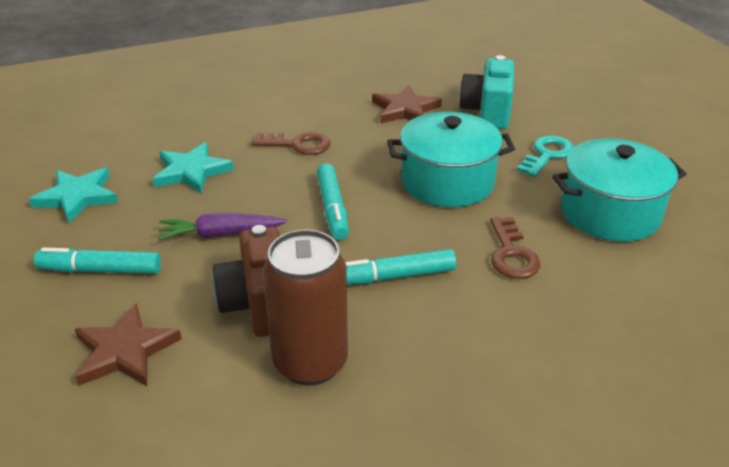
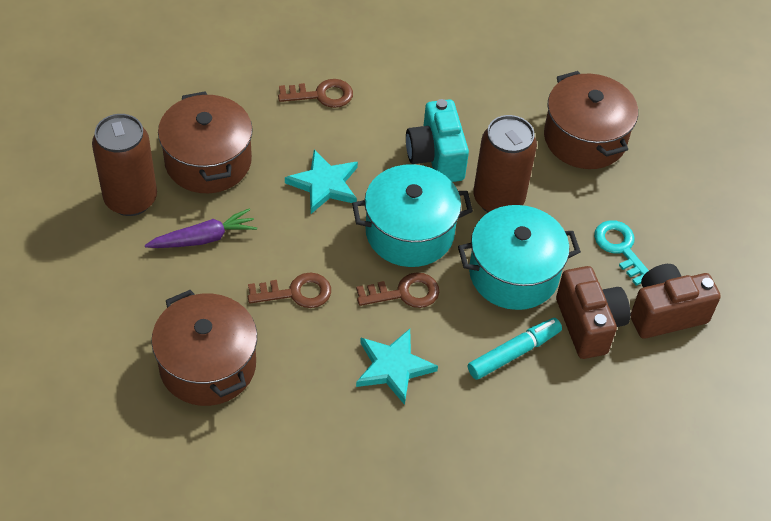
brown camera: 1 -> 2
brown can: 1 -> 2
brown key: 2 -> 3
brown pot: 0 -> 3
brown star: 2 -> 0
turquoise marker: 3 -> 1

